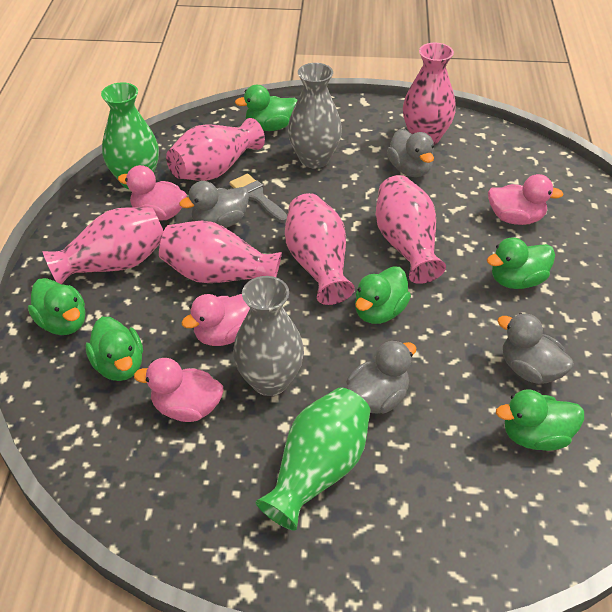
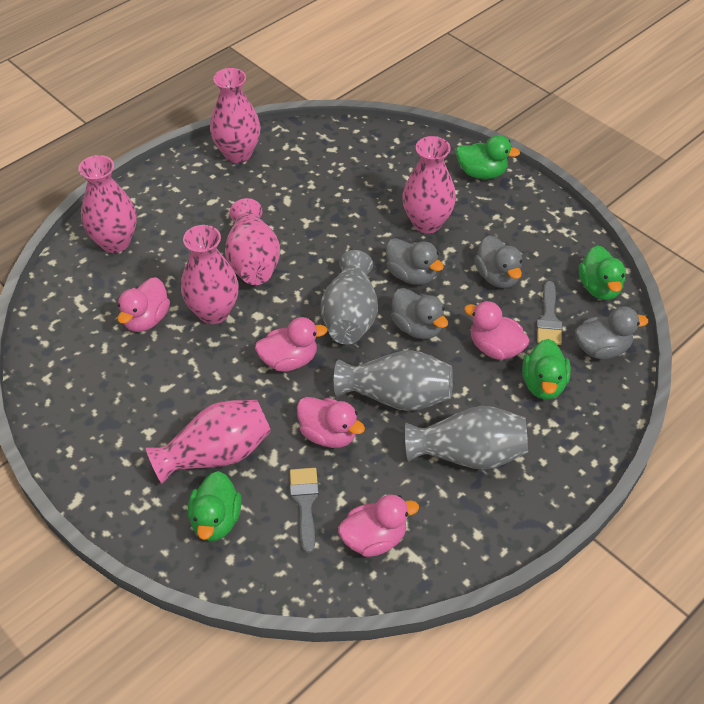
green duck: 6 -> 4
green vase: 2 -> 0
grey brush: 1 -> 2
grey vase: 2 -> 3
pink duck: 4 -> 5

